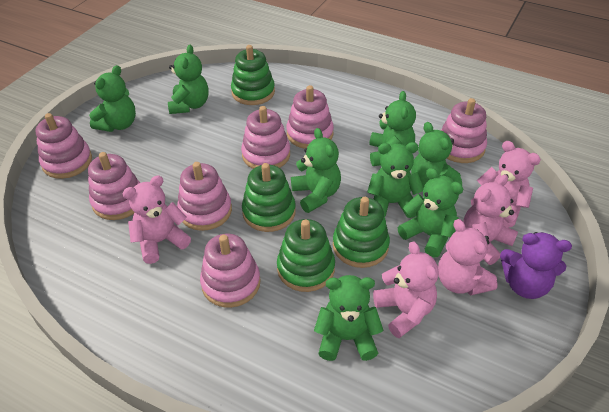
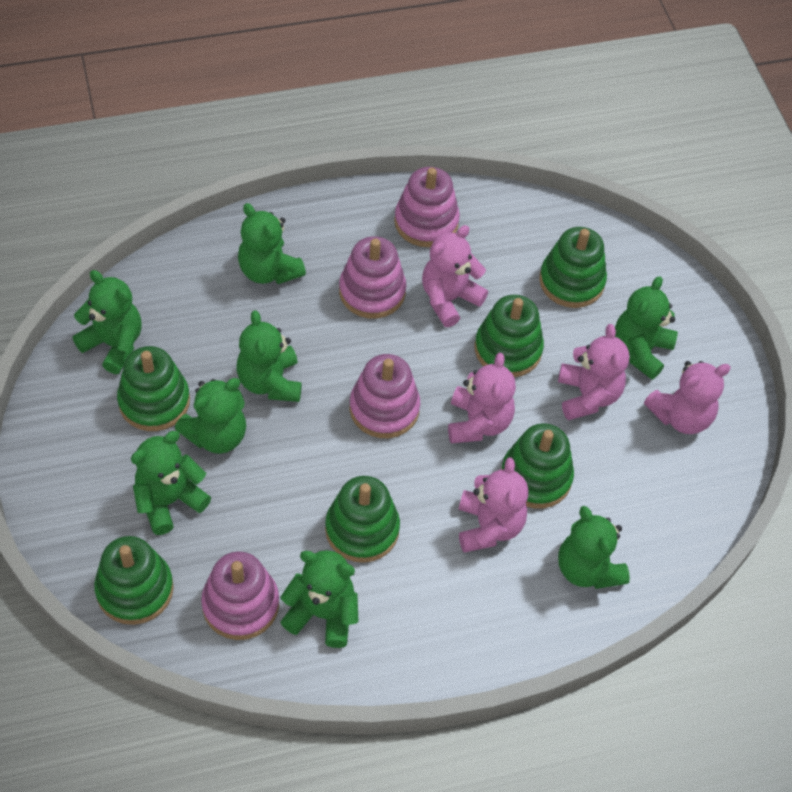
green stacking toy: 4 -> 6
pink stacking toy: 7 -> 4
purple teddy bear: 1 -> 0

